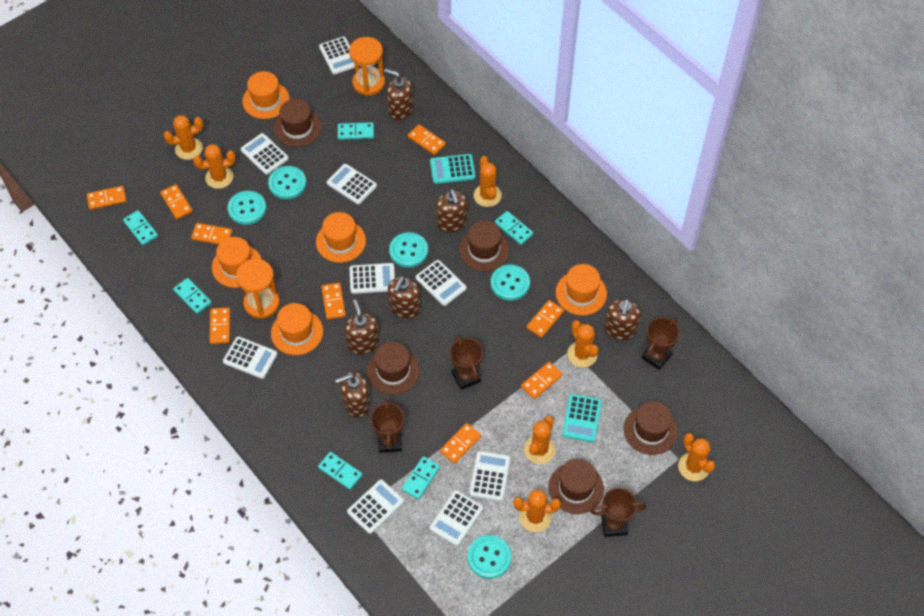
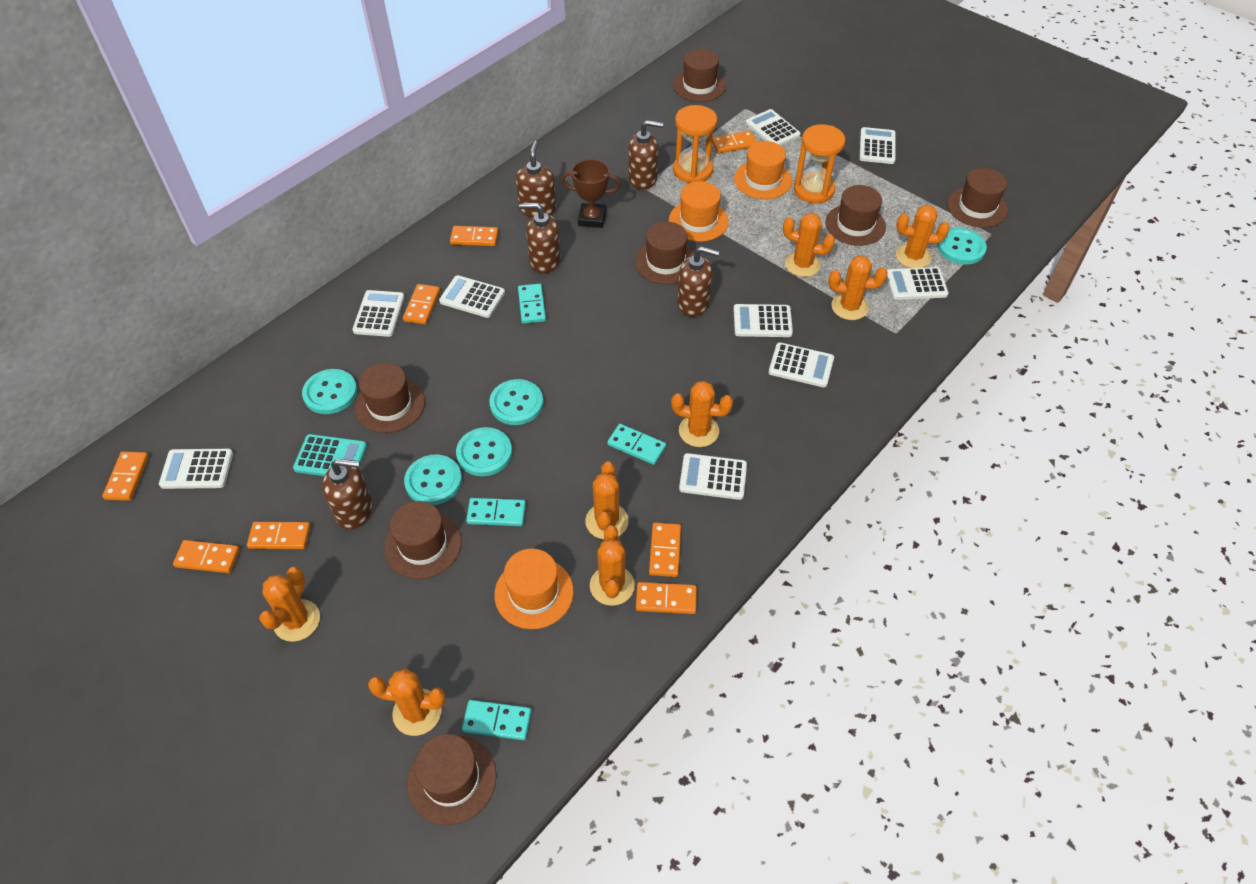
brown hat: 5 -> 7
brown soap dispenser: 6 -> 5
brown trophy: 4 -> 1
orange cactus: 7 -> 8
orange domino: 9 -> 8
orange hat: 5 -> 3
turquoise calculator: 2 -> 1
turquoise domino: 6 -> 4

